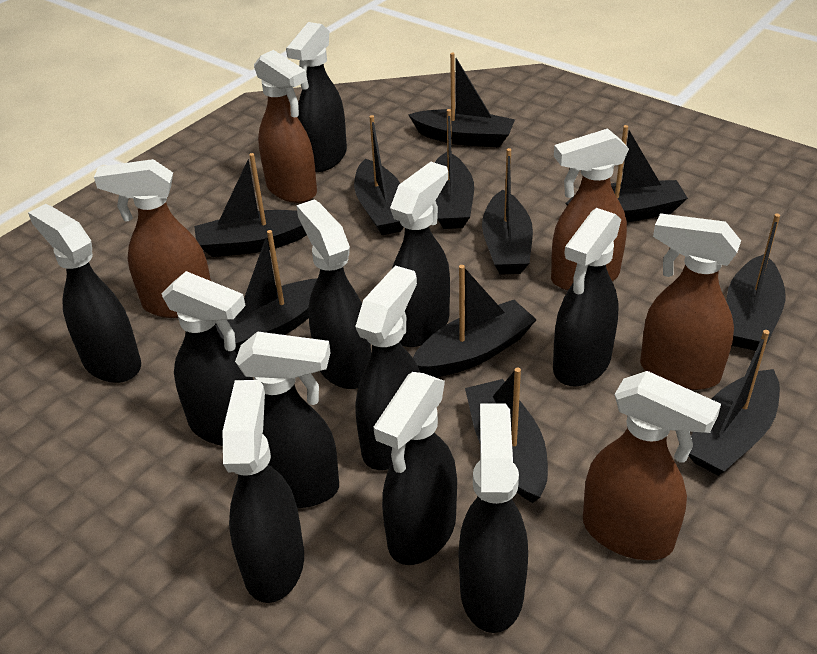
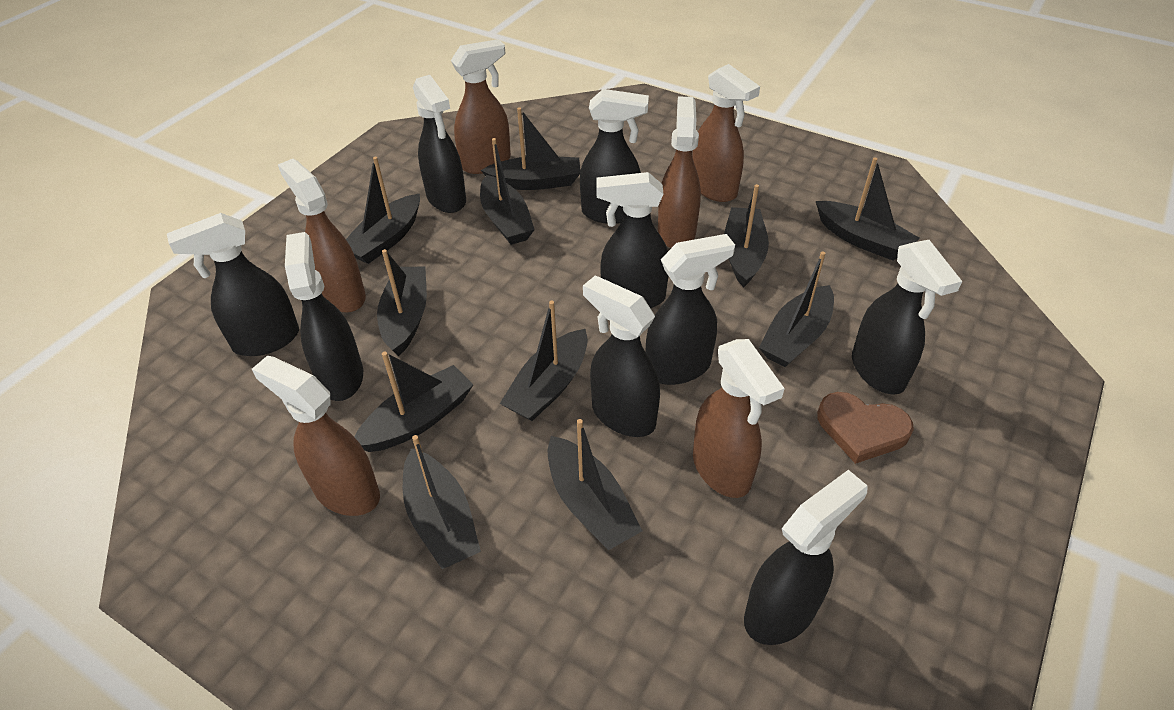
black spray bottle: 11 -> 9
brown heart: 0 -> 1
brown spray bottle: 5 -> 6

